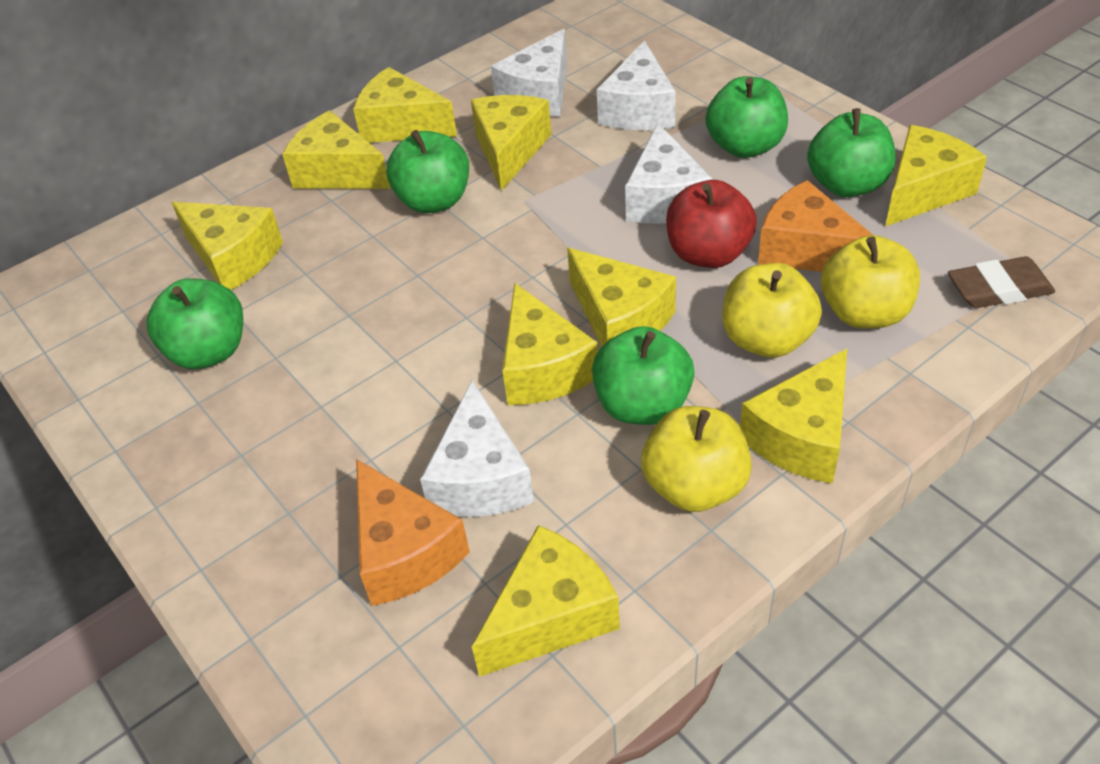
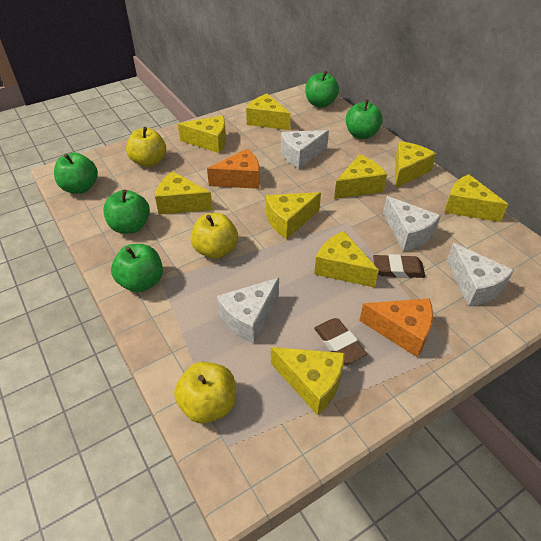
brown eraser: 1 -> 2
red apple: 1 -> 0

